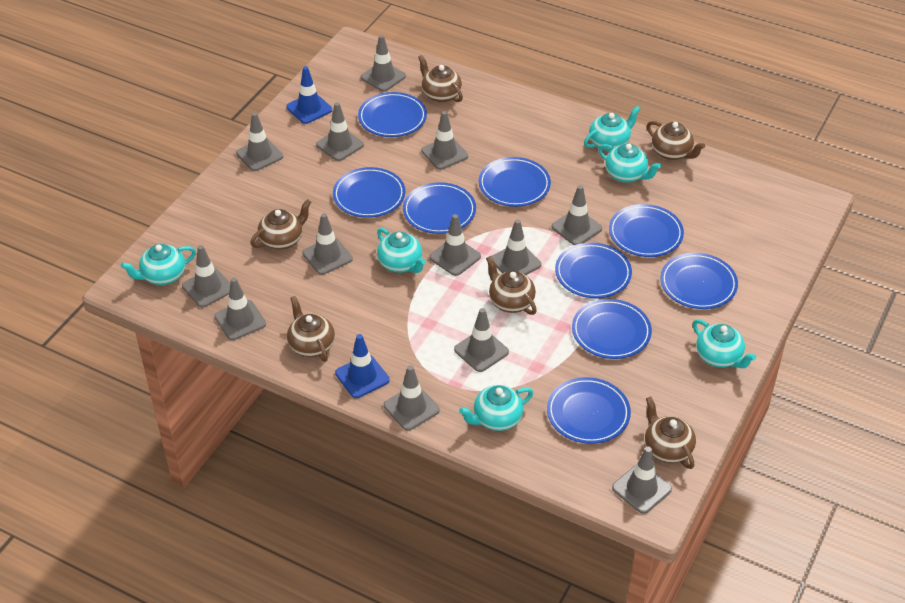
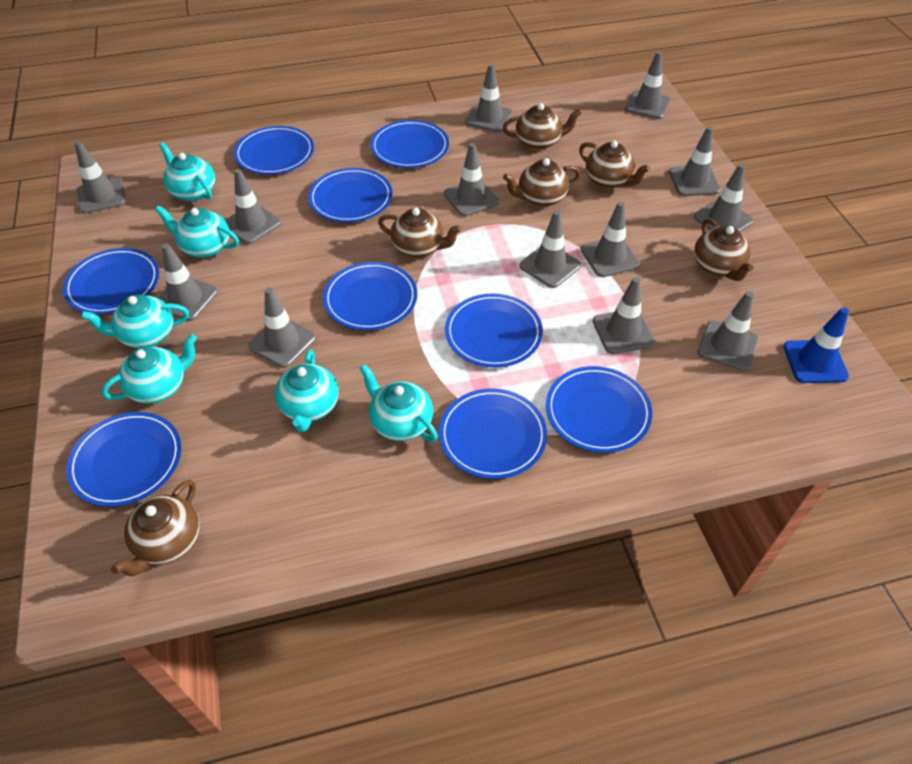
blue traffic cone: 2 -> 1

